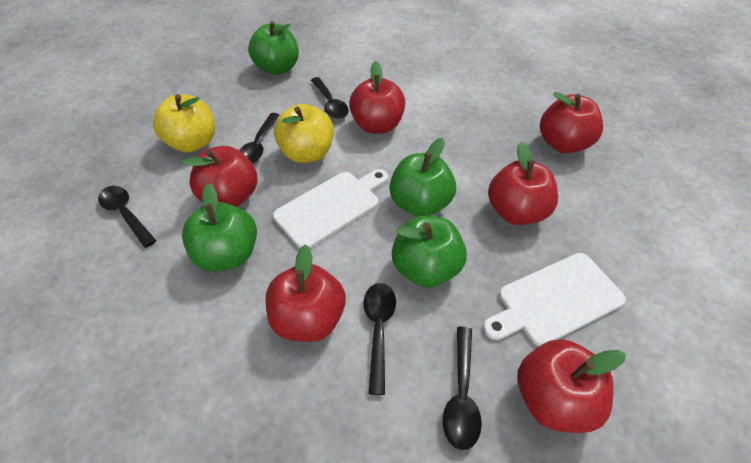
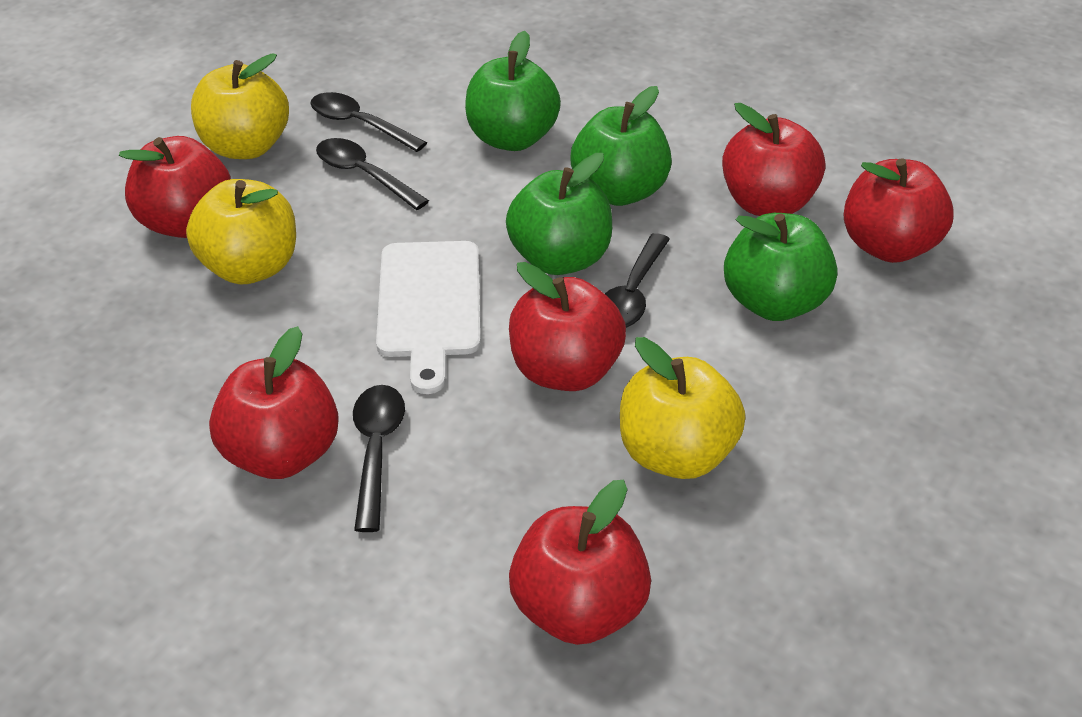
black spoon: 5 -> 4
white cutting board: 2 -> 1
yellow apple: 2 -> 3

